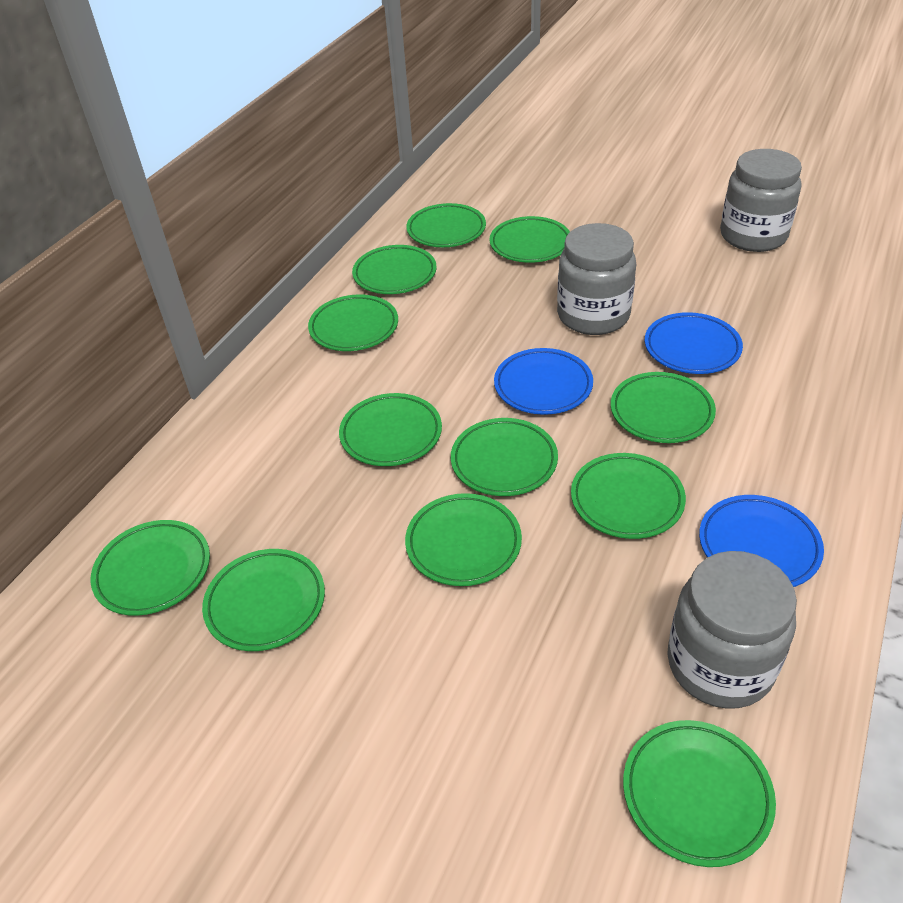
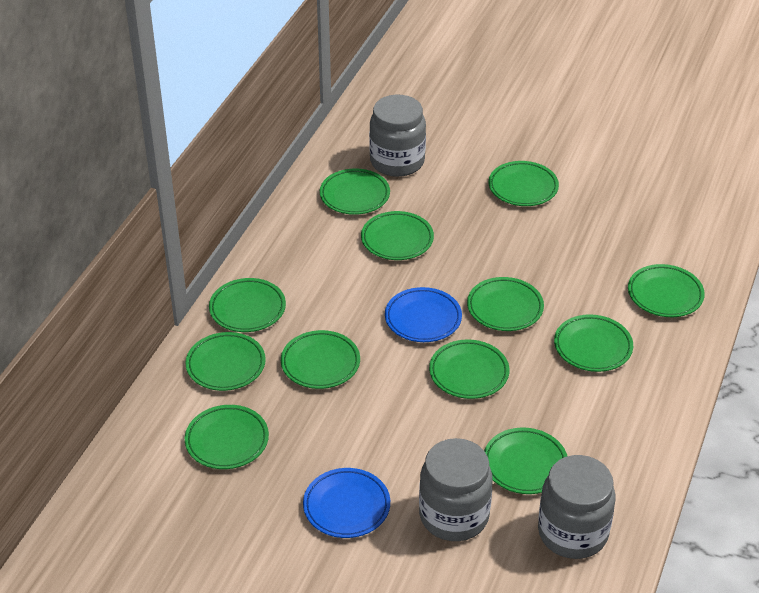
blue plate: 3 -> 2

